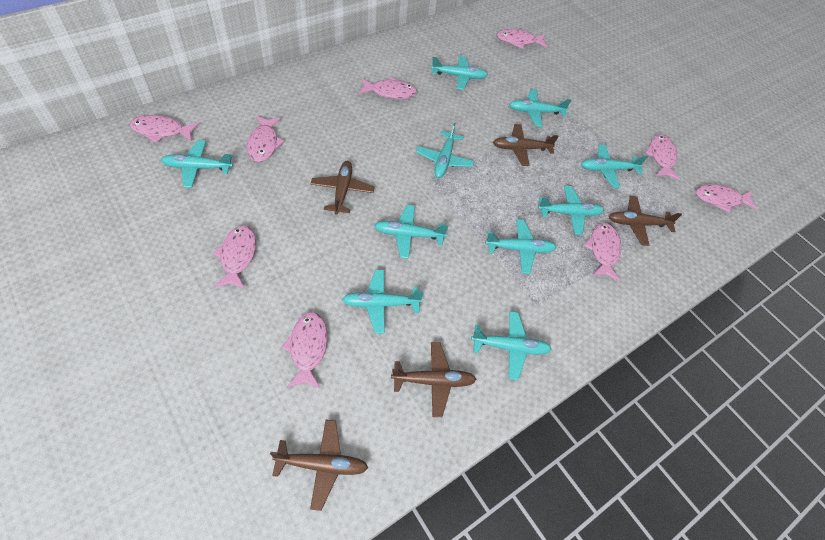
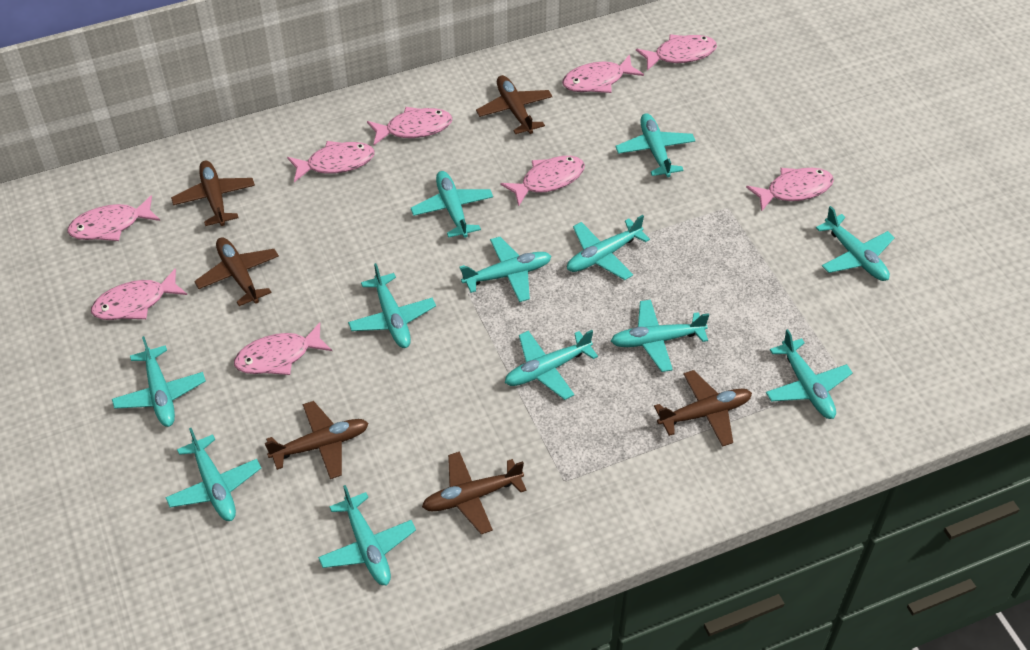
brown plane: 5 -> 6
turquoise plane: 10 -> 12

